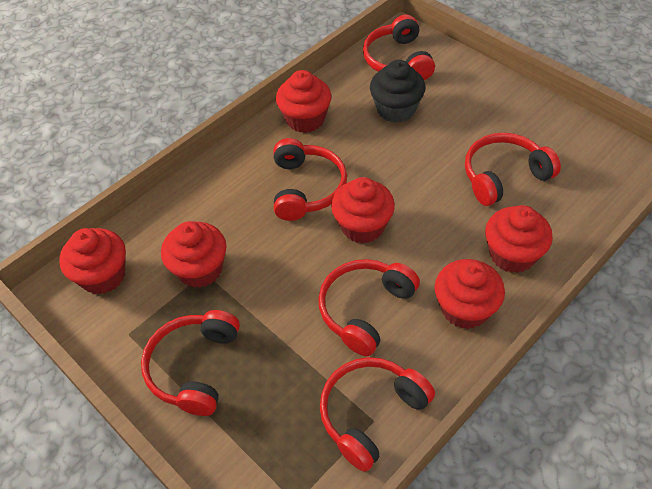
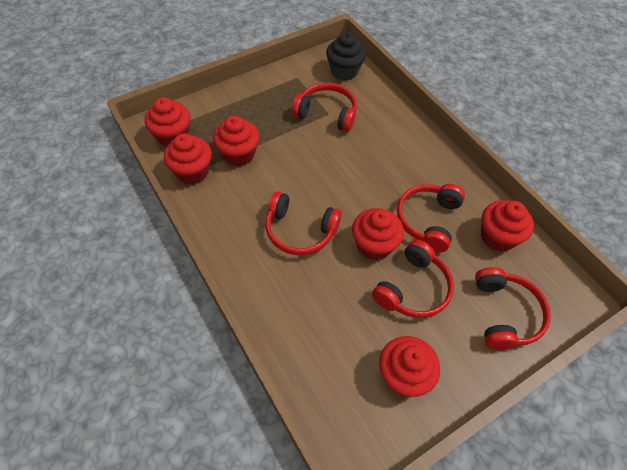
red headphones: 6 -> 5

